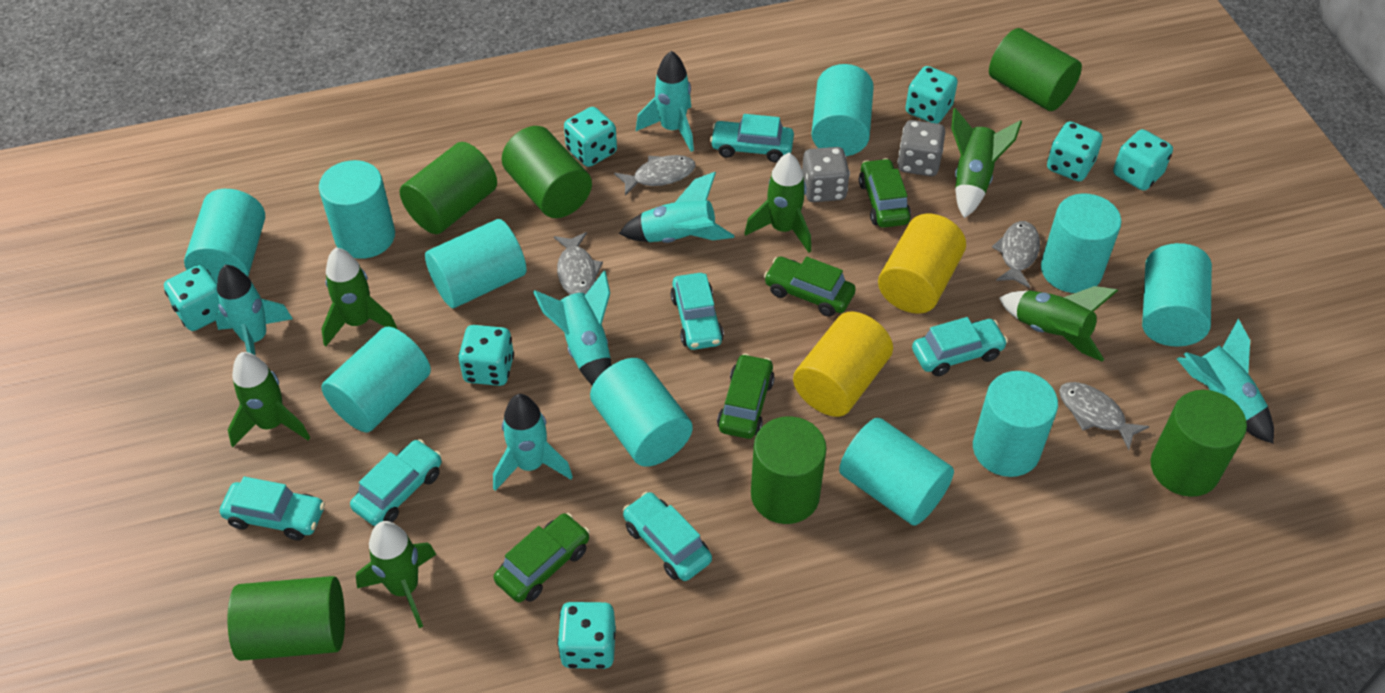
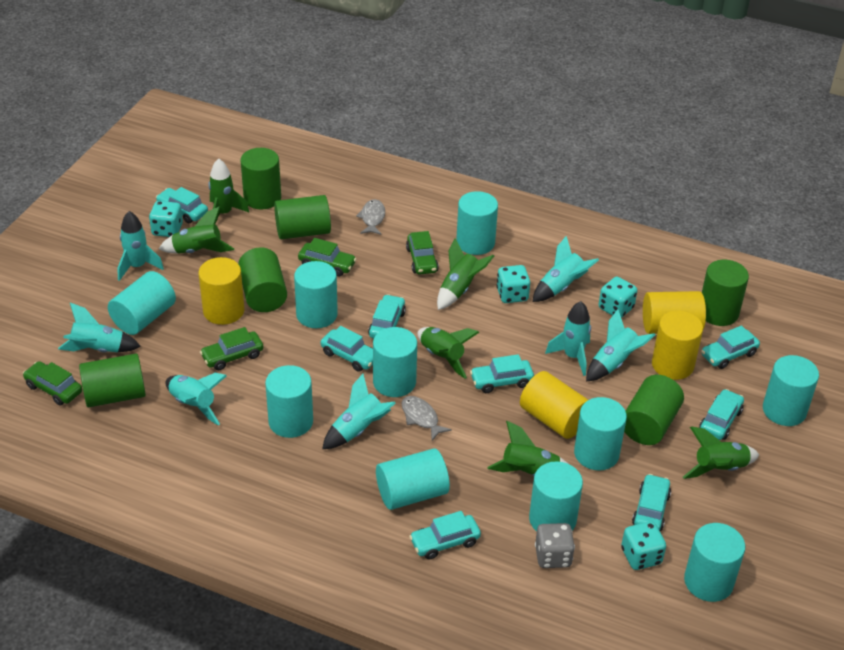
grey dice: 2 -> 1
grey fish: 4 -> 2
turquoise car: 6 -> 8
turquoise dice: 7 -> 4
turquoise rocket: 6 -> 7
yellow cylinder: 2 -> 4

